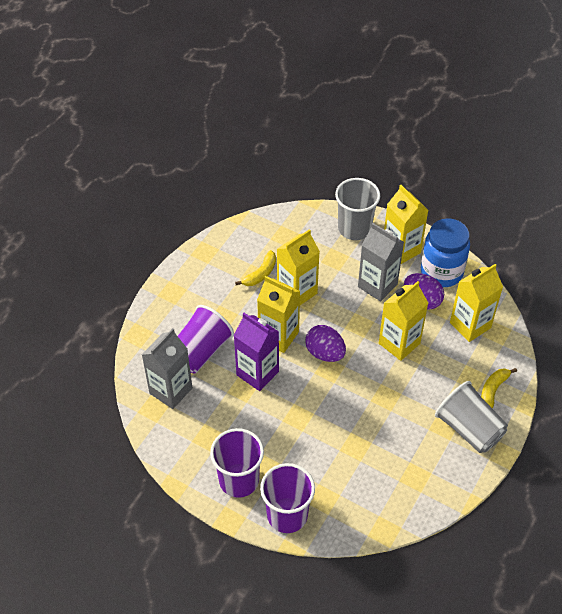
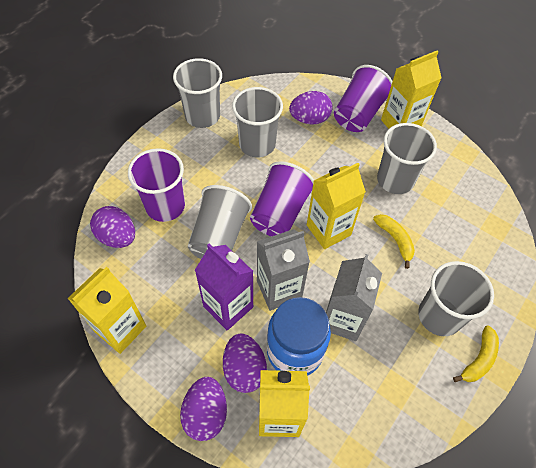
grey cup: 2 -> 5
purple egg: 2 -> 4
yellow carton: 5 -> 4

